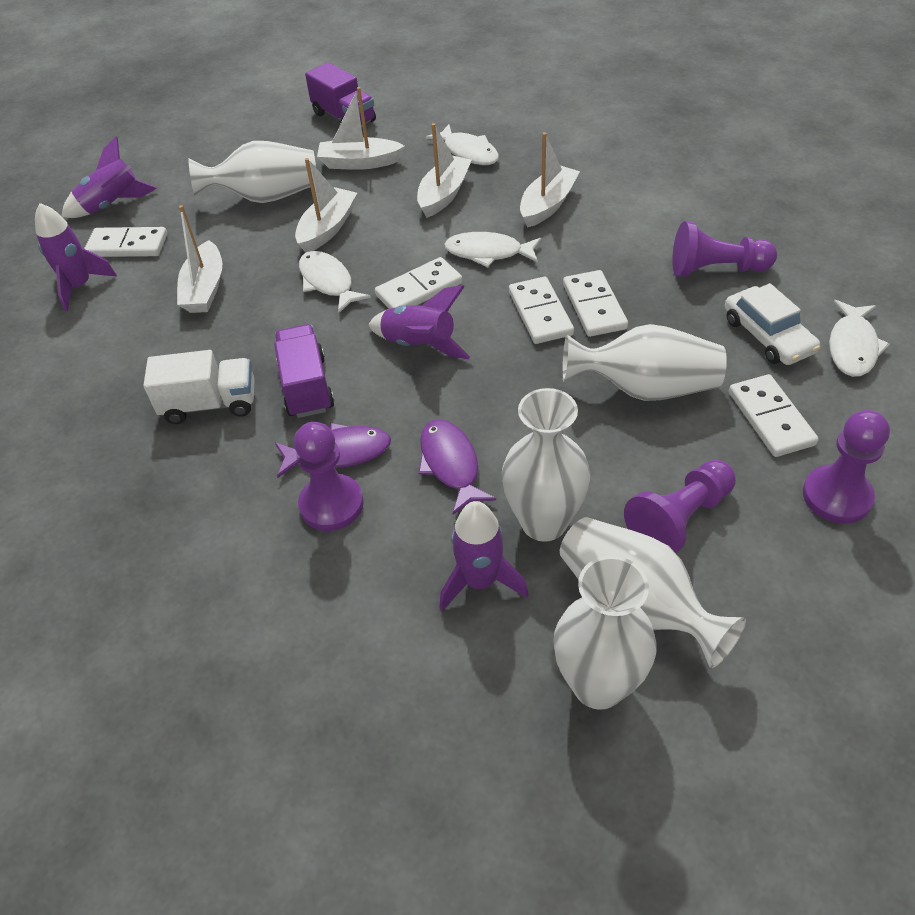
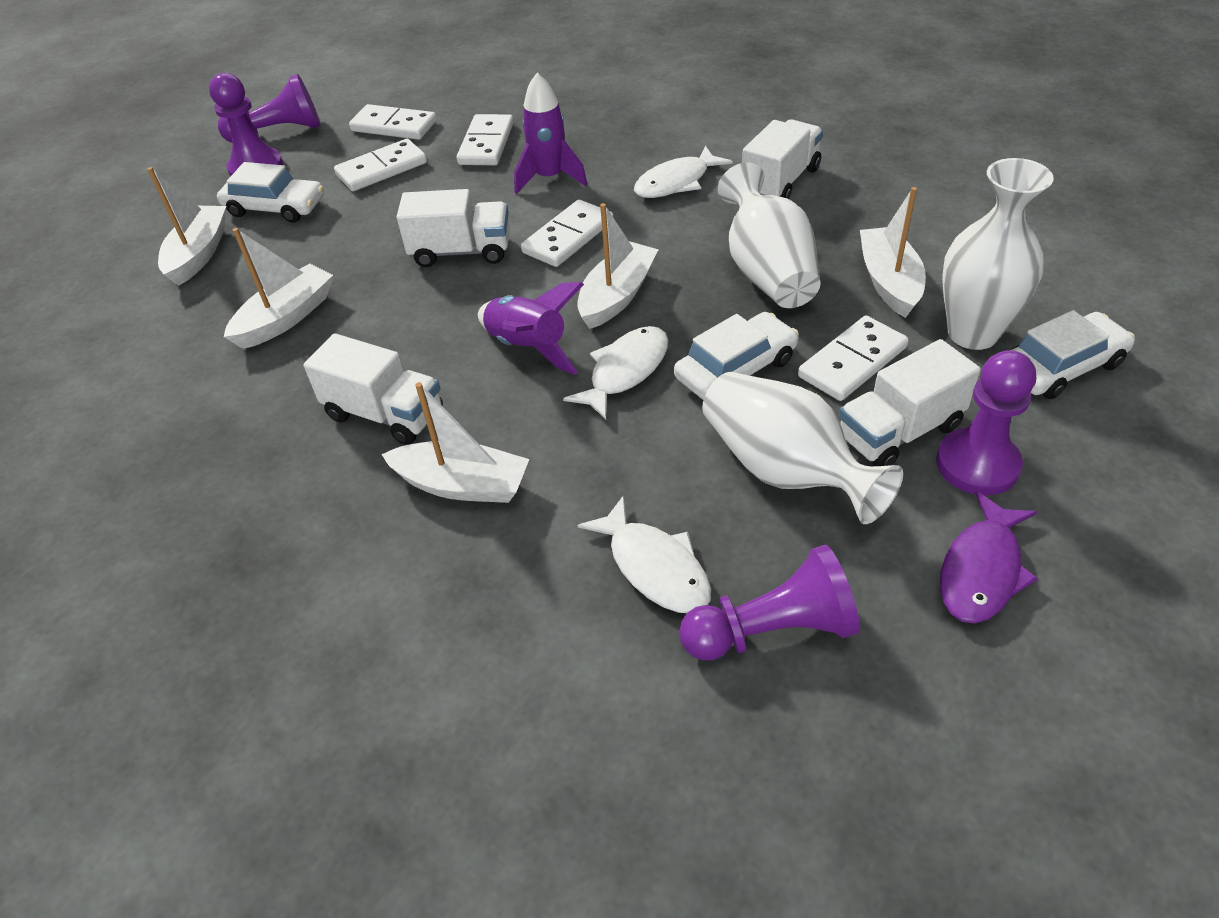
purple fish: 2 -> 1
purple rocket: 4 -> 2
purple truck: 2 -> 0
white car: 1 -> 3
white fish: 4 -> 3
white truck: 1 -> 4
white vase: 5 -> 3

